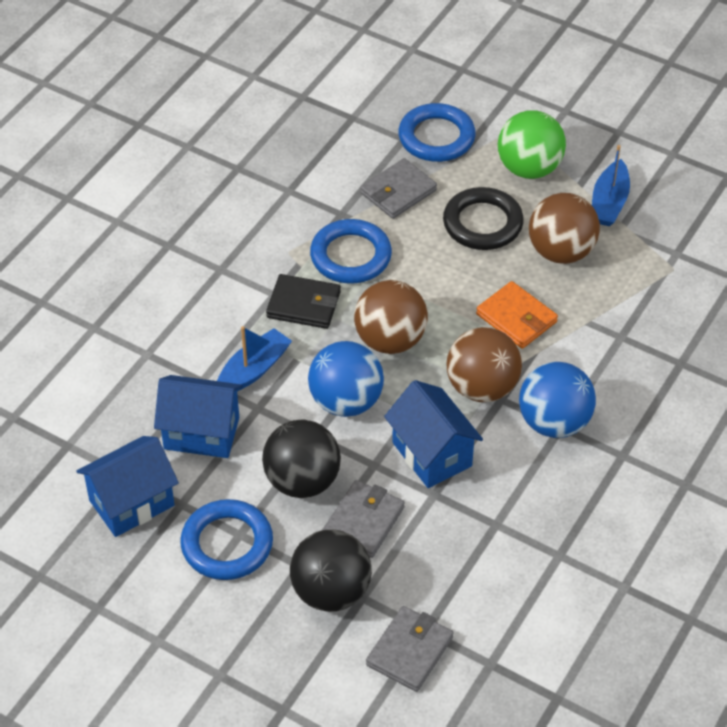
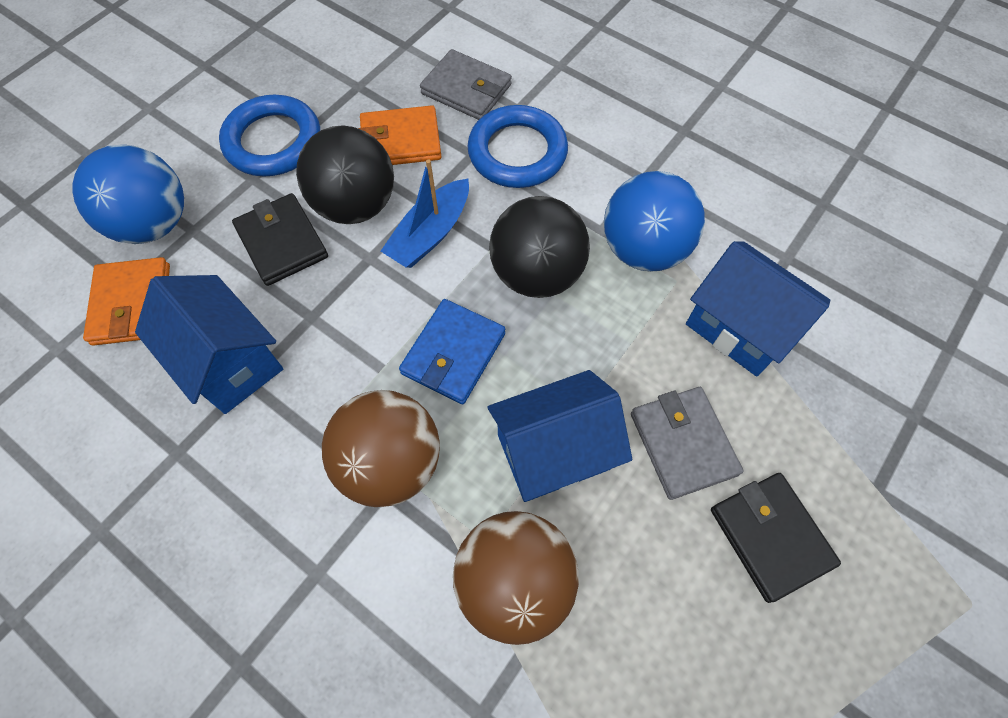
black ring: 1 -> 0
black wallet: 1 -> 2
blue boat: 2 -> 1
blue ring: 3 -> 2
blue wallet: 0 -> 1
brown ball: 3 -> 2
green ball: 1 -> 0
grey wallet: 3 -> 2
orange wallet: 1 -> 2

